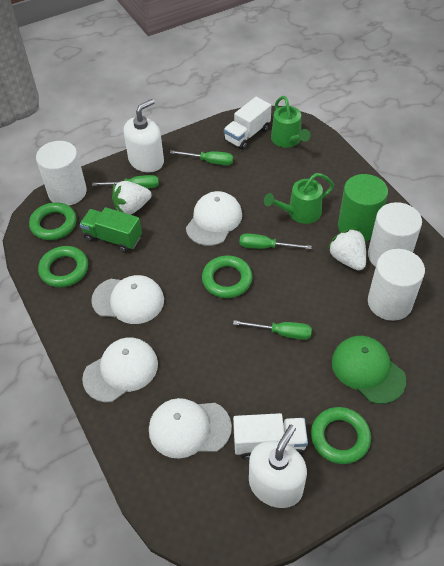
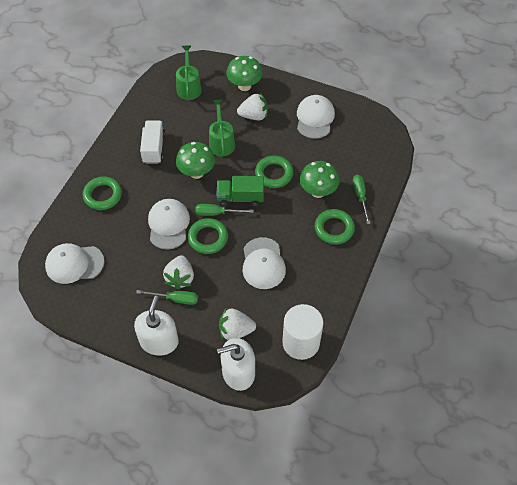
green cap: 1 -> 0
green cylinder: 1 -> 0
green mushroom: 0 -> 3
green screwdriver: 4 -> 3
white cylinder: 3 -> 1
white strawberry: 2 -> 3
white truck: 2 -> 1

